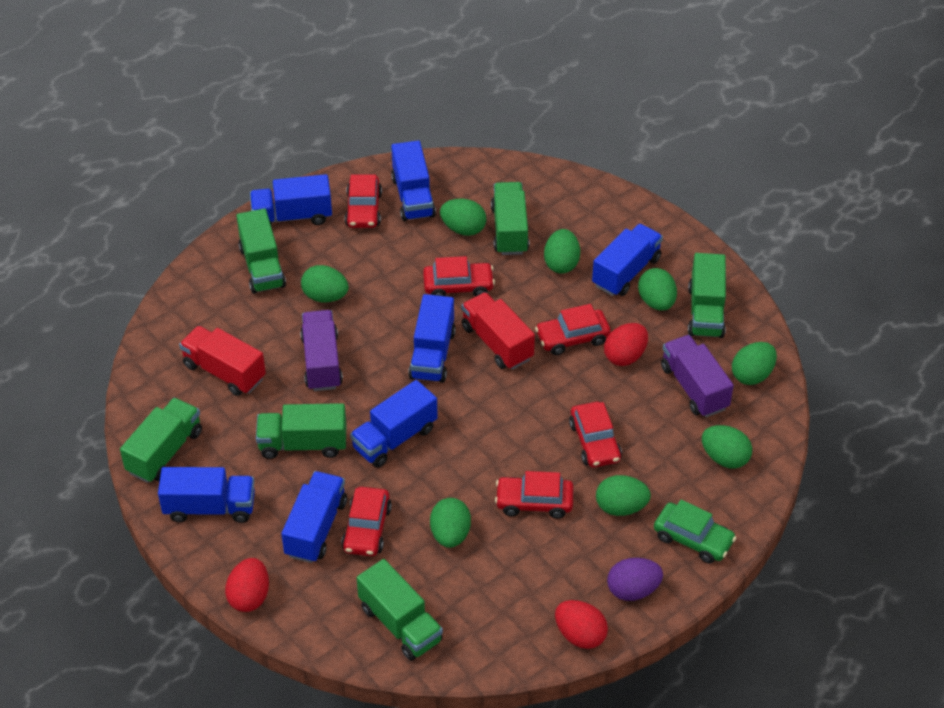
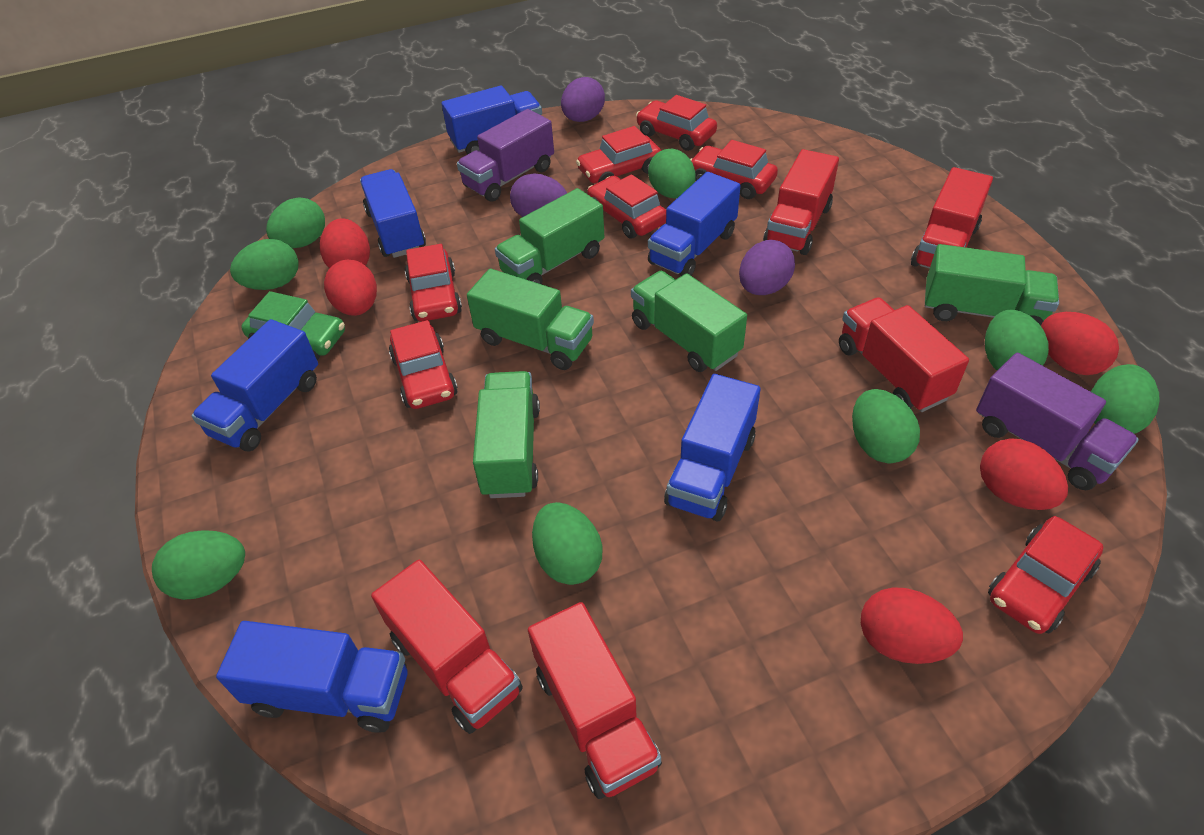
blue truck: 7 -> 6
green truck: 6 -> 5
purple egg: 1 -> 3
red car: 6 -> 7
red egg: 3 -> 5
red truck: 2 -> 5

